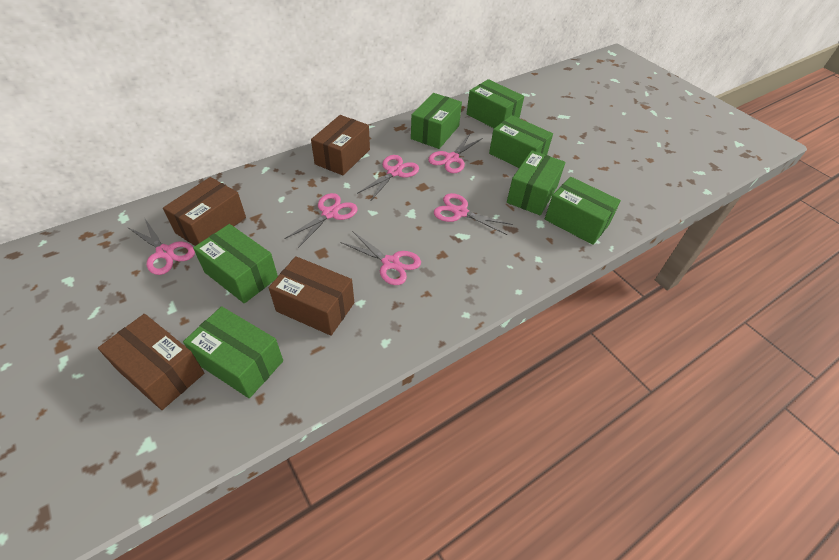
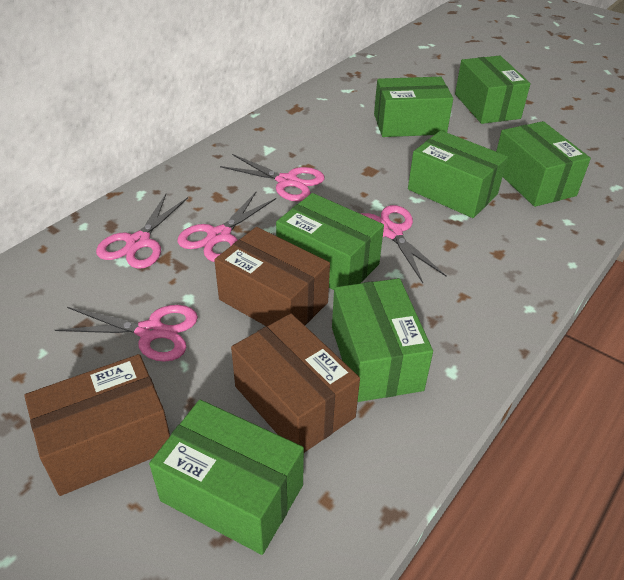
brown box: 4 -> 3
pink scissors: 6 -> 5

